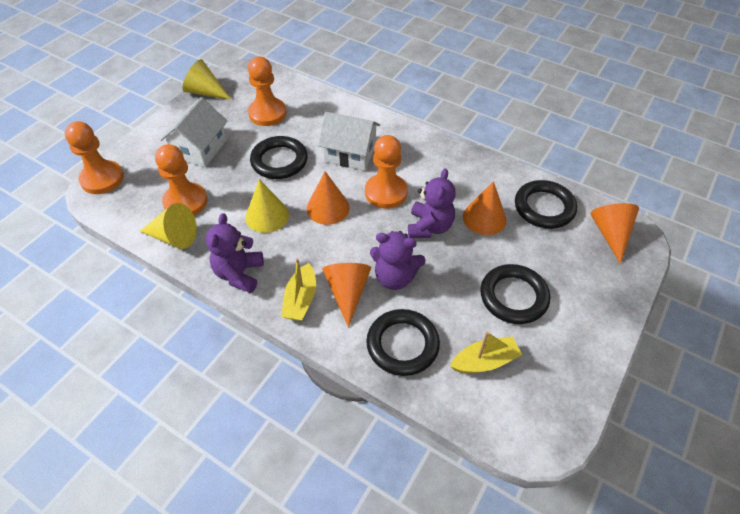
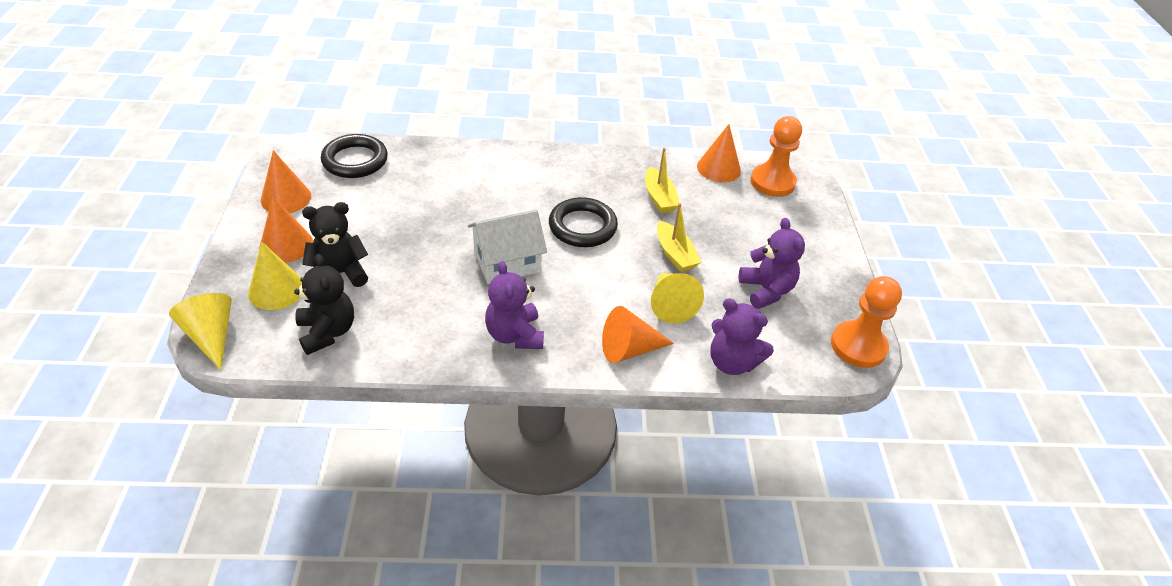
black ring: 4 -> 2
black teddy bear: 0 -> 2
orange pawn: 4 -> 2
white house: 2 -> 1

